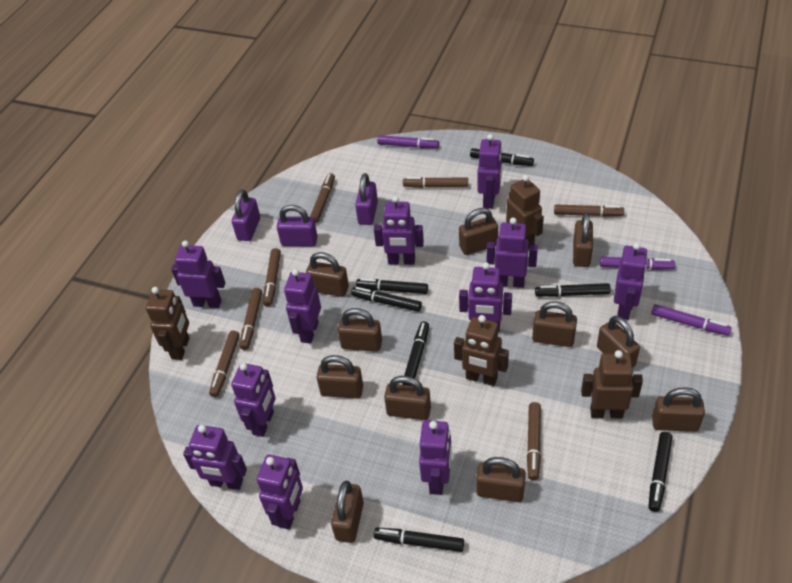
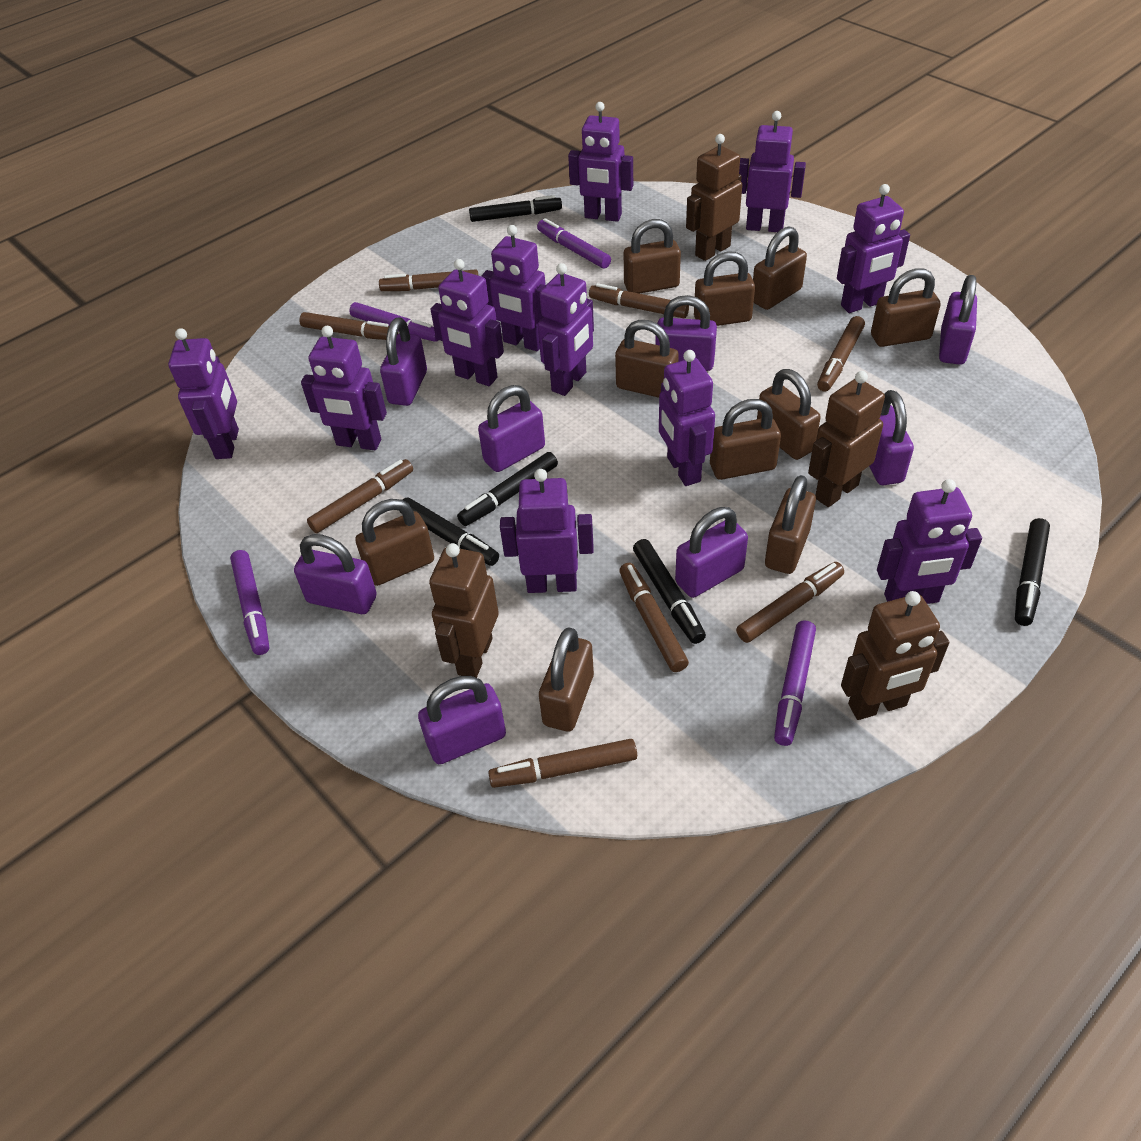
black marker: 7 -> 5
brown marker: 7 -> 8
brown padlock: 11 -> 10
purple marker: 3 -> 4
purple padlock: 3 -> 8

